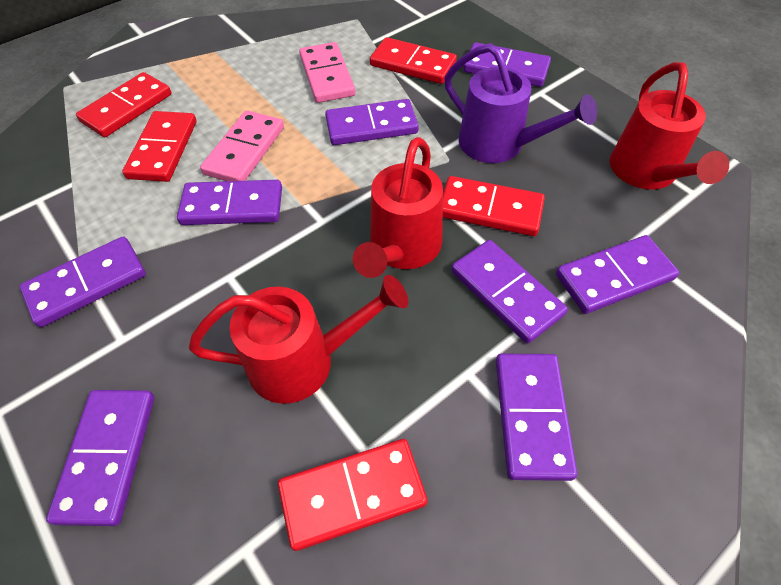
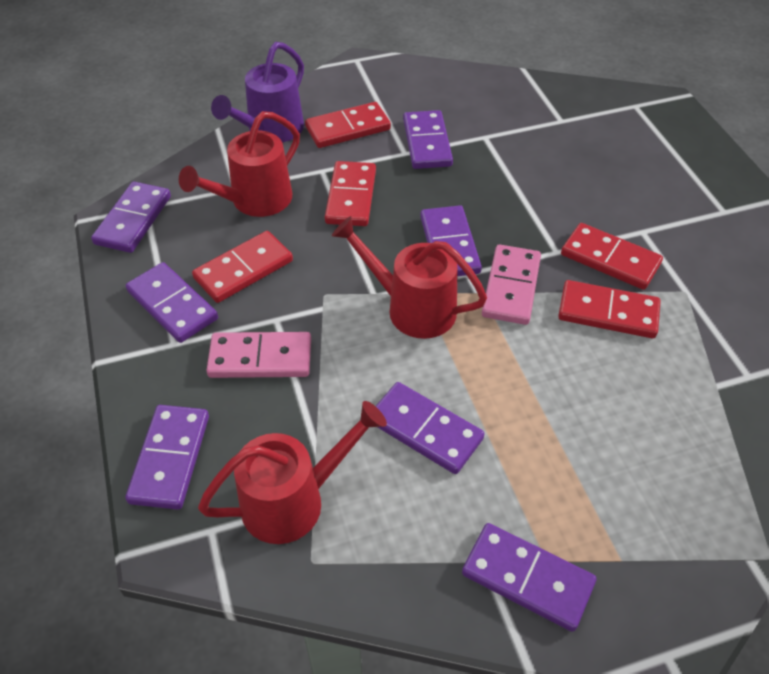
purple domino: 8 -> 7

